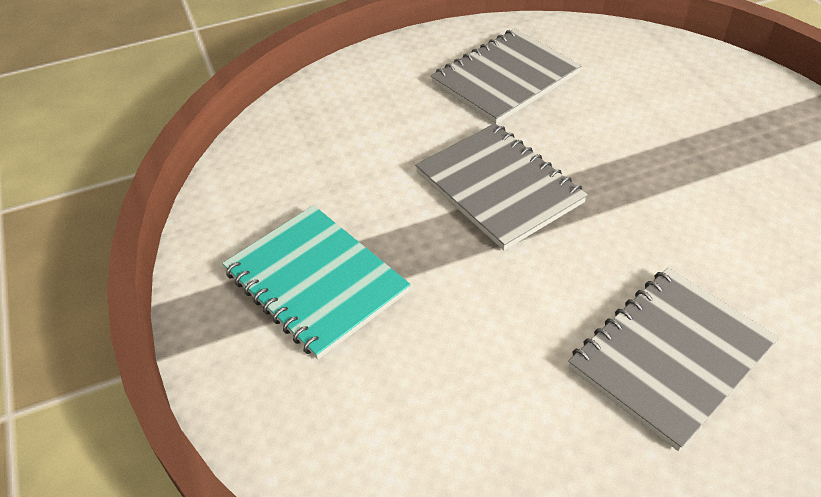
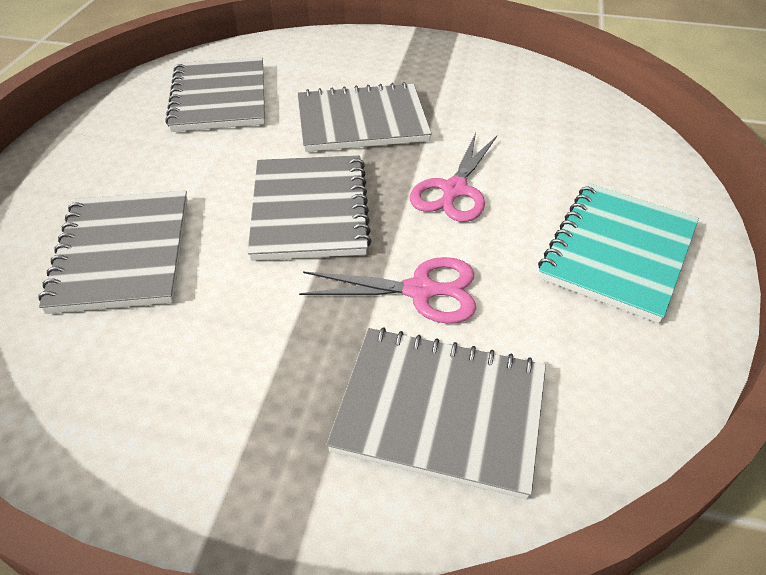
grey notebook: 3 -> 5
pink scissors: 0 -> 2

